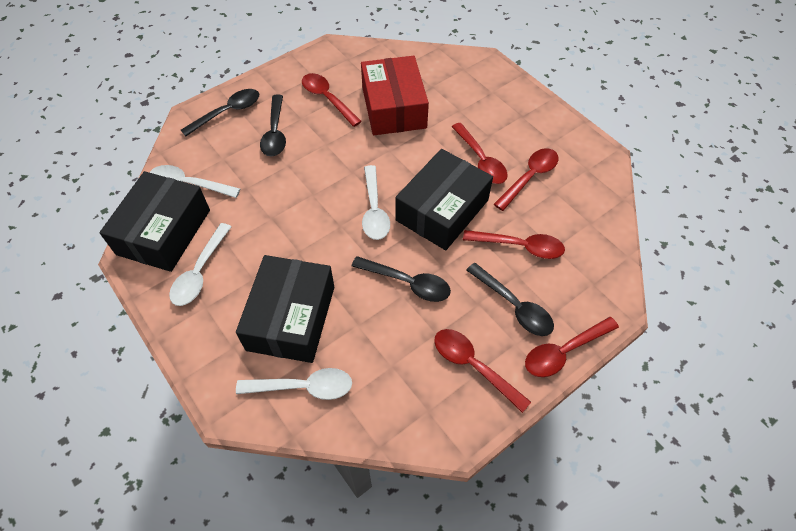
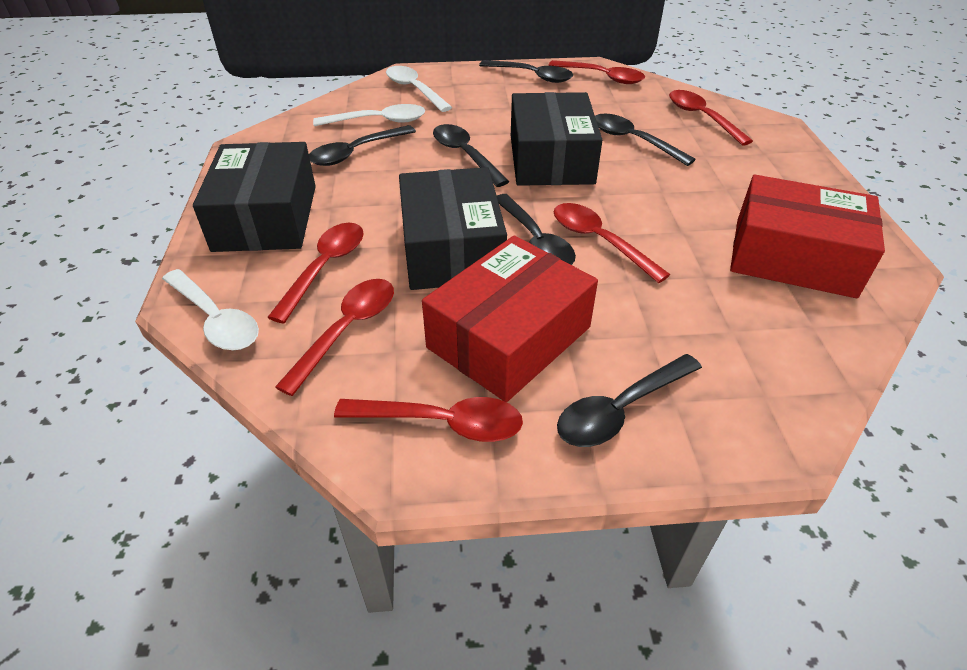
black spoon: 4 -> 6
red box: 1 -> 2
white spoon: 4 -> 3

